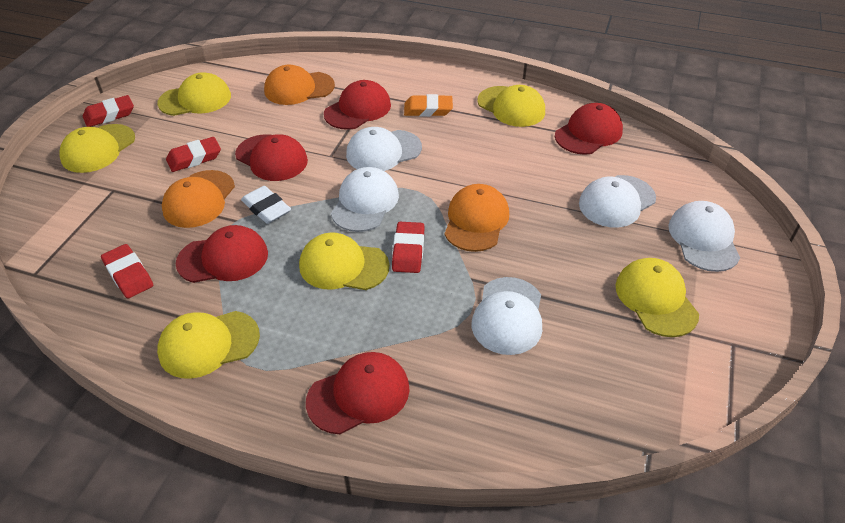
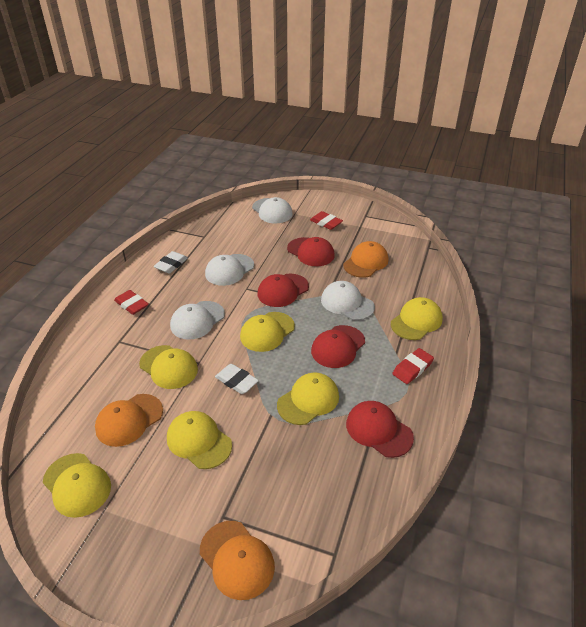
orange eraser: 1 -> 0
red cap: 5 -> 4
red eraser: 4 -> 3
white cap: 5 -> 4
white eraser: 1 -> 2

